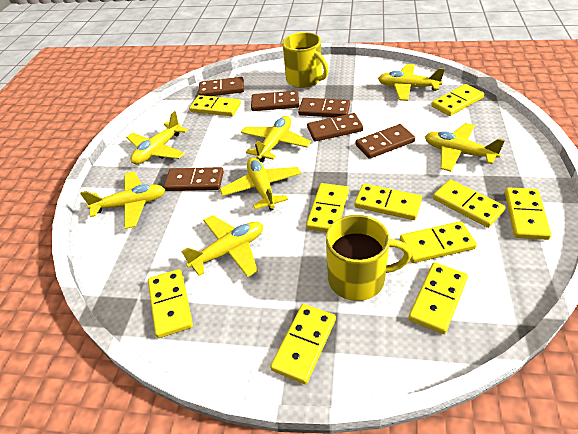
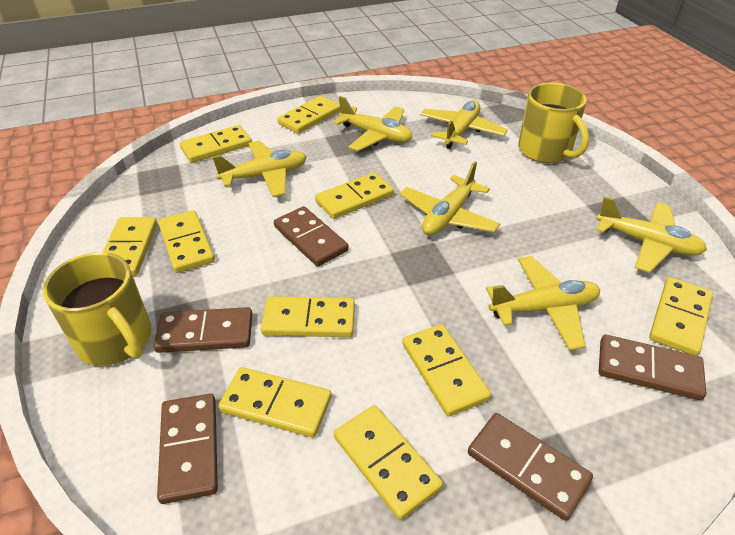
brown domino: 6 -> 5
yellow plane: 7 -> 6

